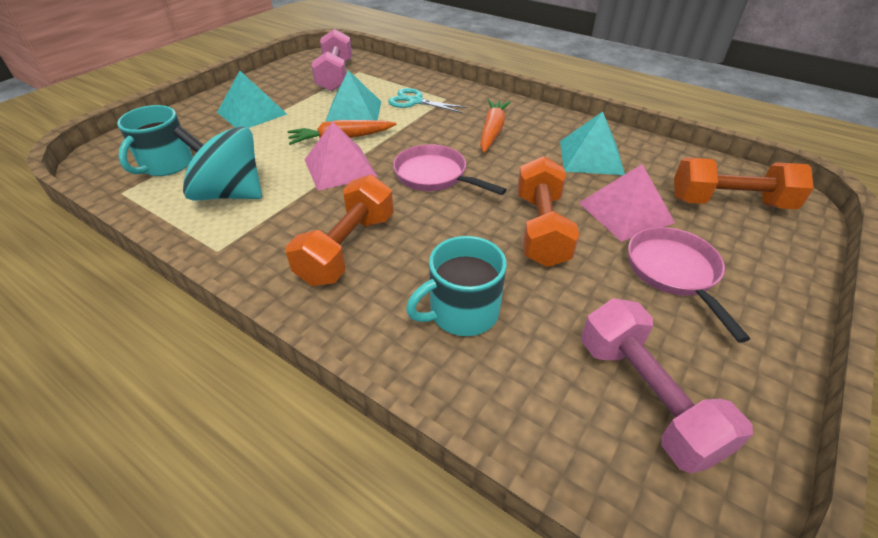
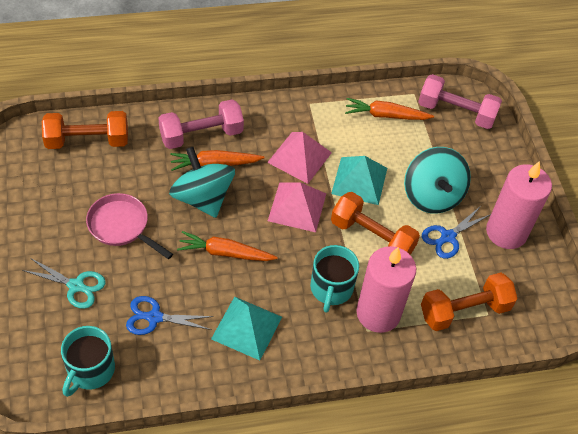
blue scissors: 0 -> 2
orange carrot: 2 -> 3
pink candle: 0 -> 2
pink pan: 2 -> 1
turquoise pyramid: 3 -> 2
turquoise spinning top: 1 -> 2

